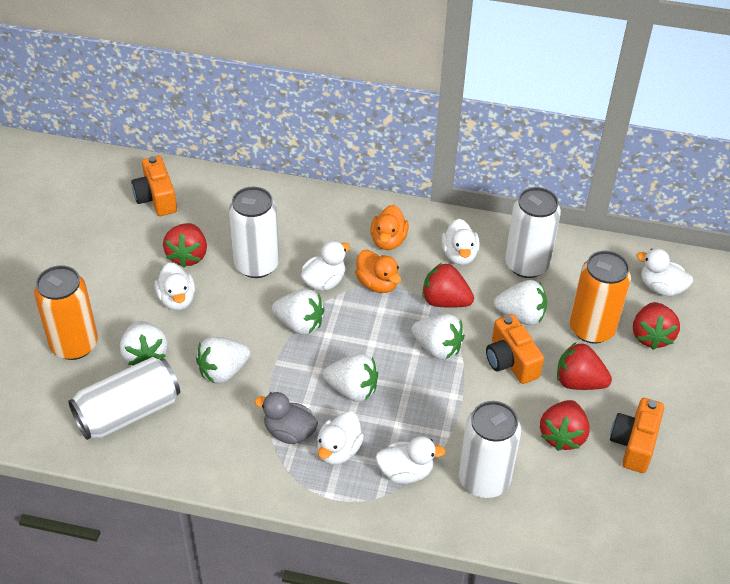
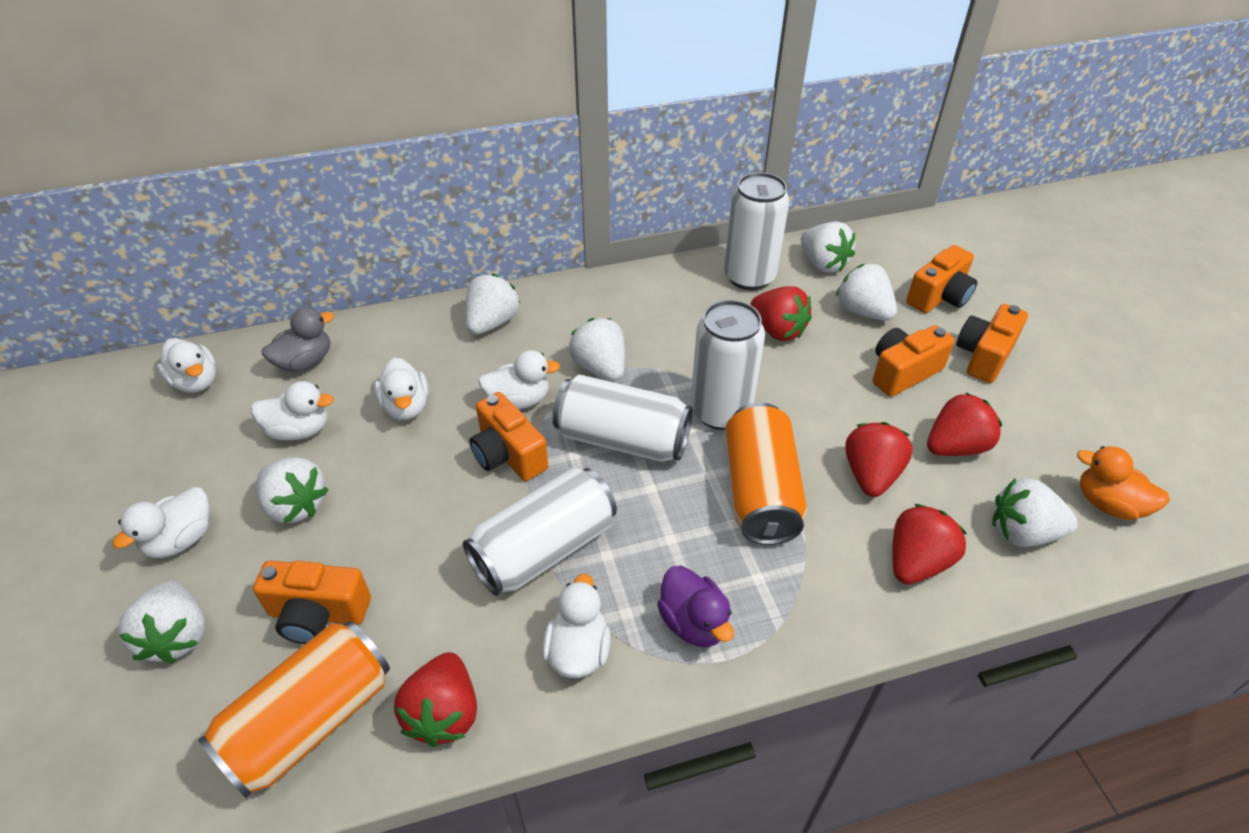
orange camera: 3 -> 5
orange duck: 2 -> 1
purple duck: 0 -> 1
white strawberry: 6 -> 7

